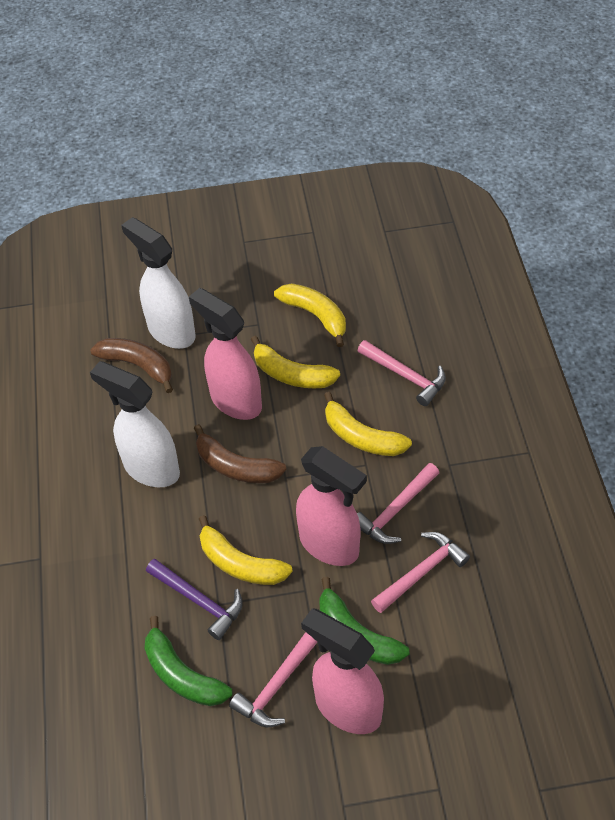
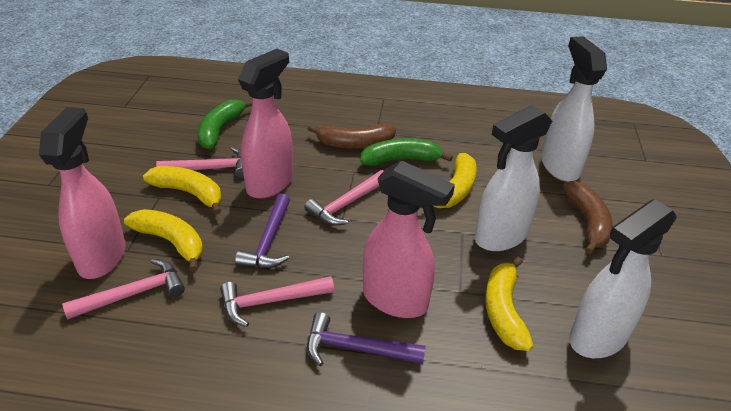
purple hammer: 1 -> 2
white spray bottle: 2 -> 3

